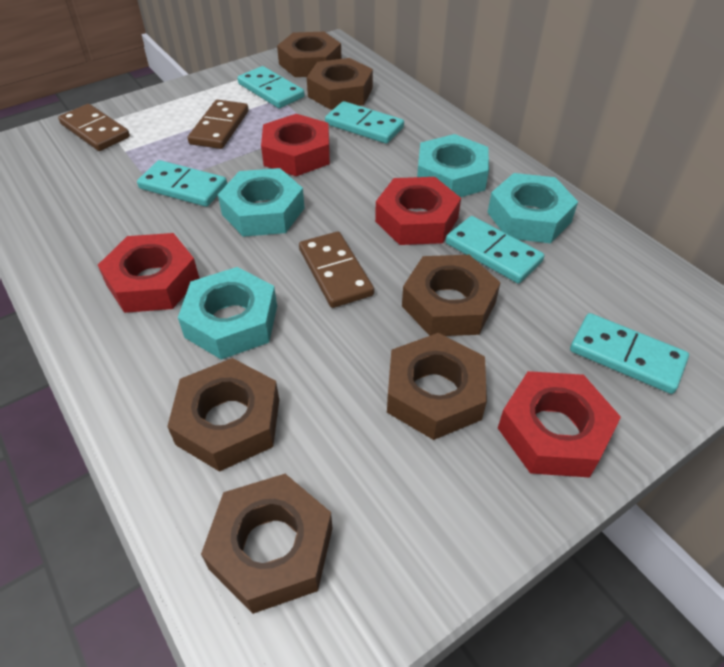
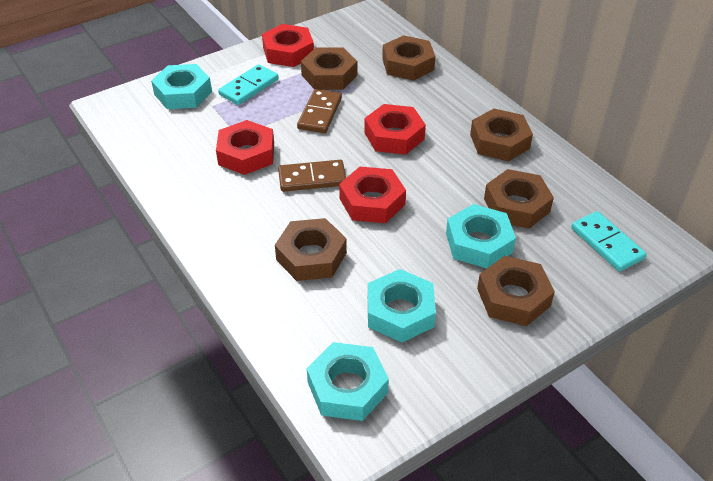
brown domino: 3 -> 2
turquoise domino: 5 -> 2

